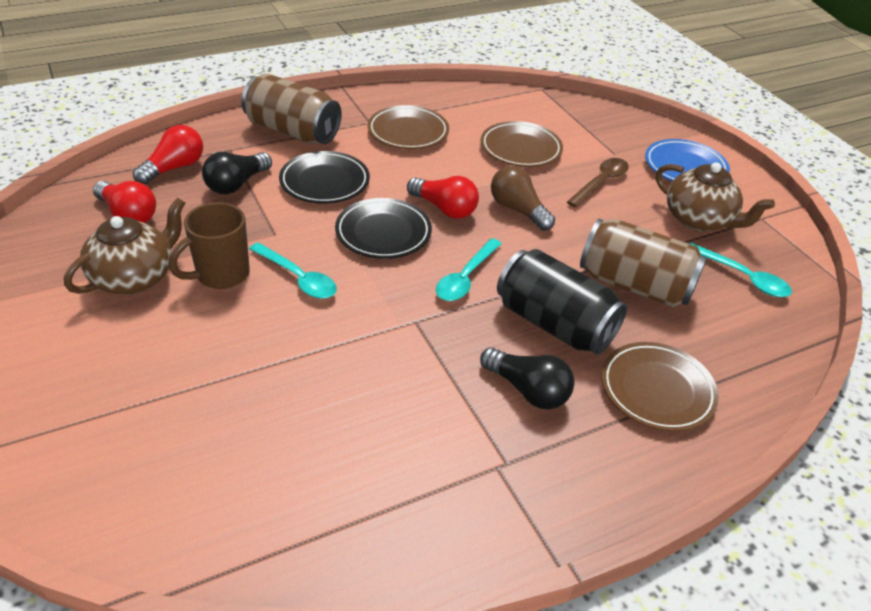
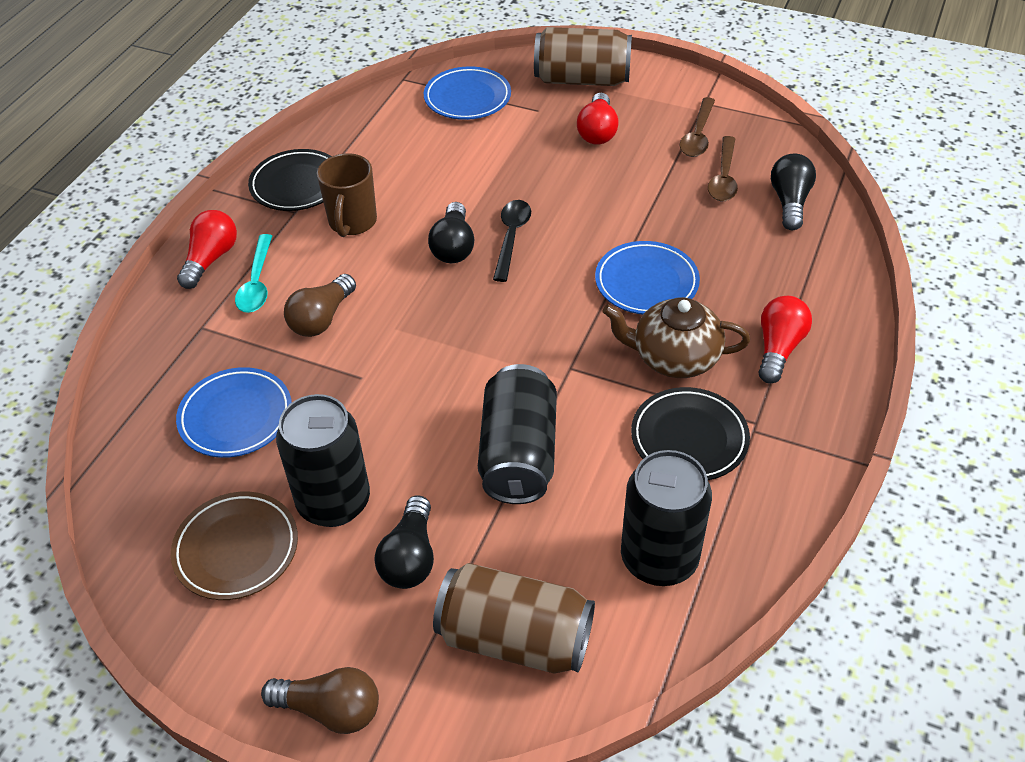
black can: 1 -> 3
black light bulb: 2 -> 3
black spoon: 0 -> 1
blue plate: 1 -> 3
brown light bulb: 1 -> 2
brown plate: 3 -> 1
brown spoon: 1 -> 2
brown teapot: 2 -> 1
turquoise spoon: 3 -> 1

